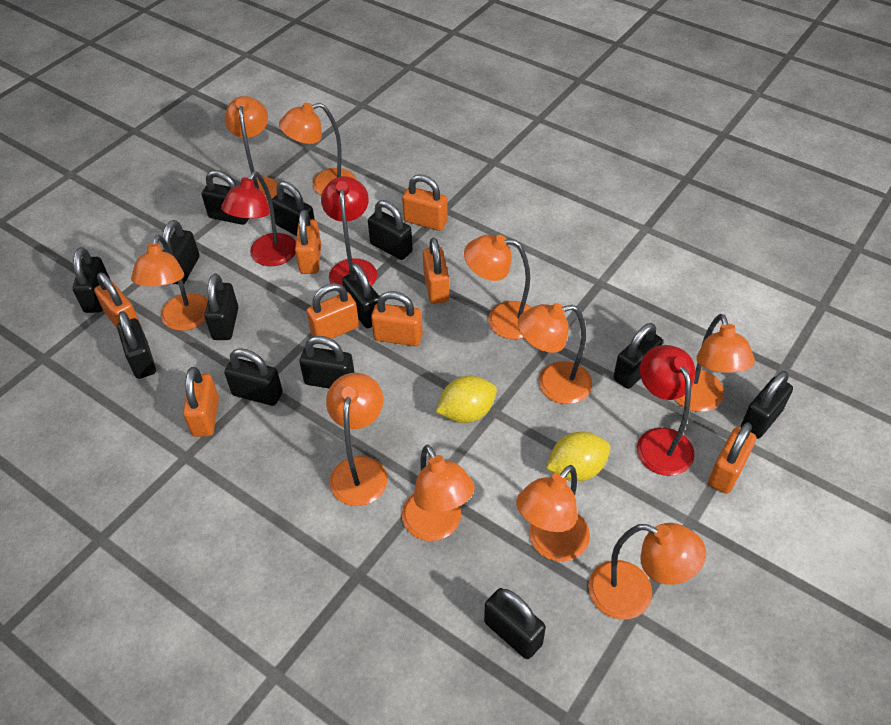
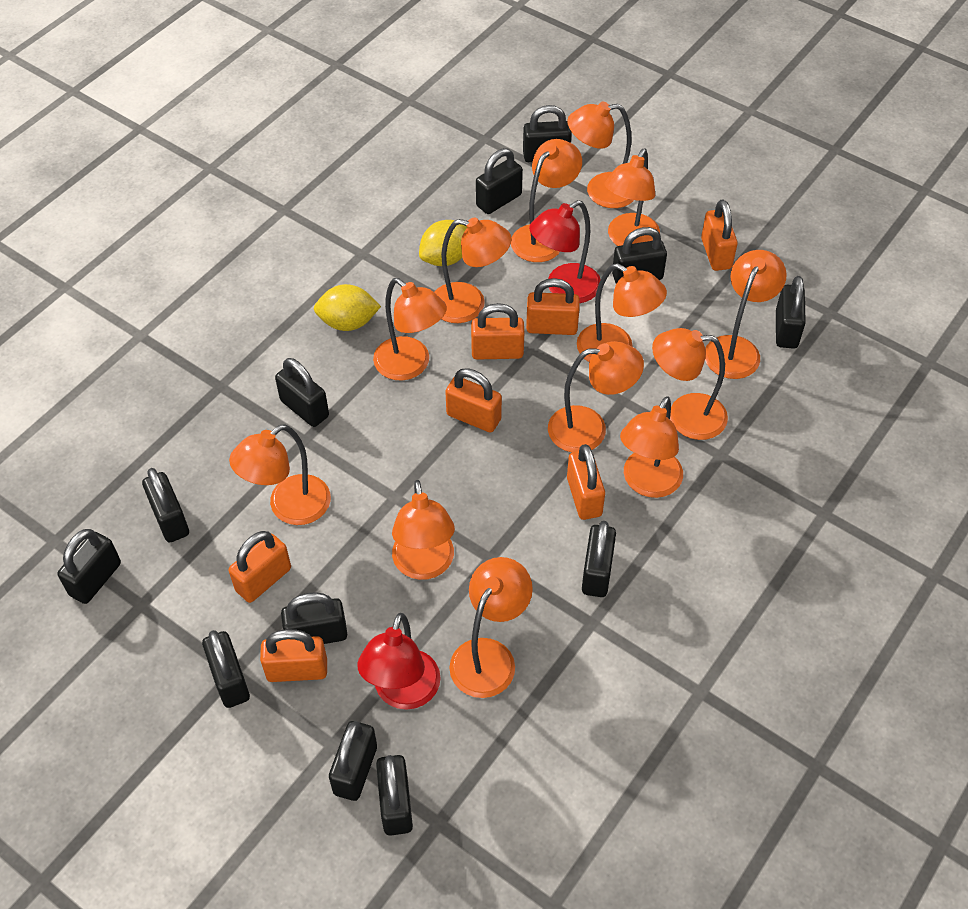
black padlock: 13 -> 12
orange lamp: 10 -> 13
orange padlock: 8 -> 7
red lamp: 3 -> 2

